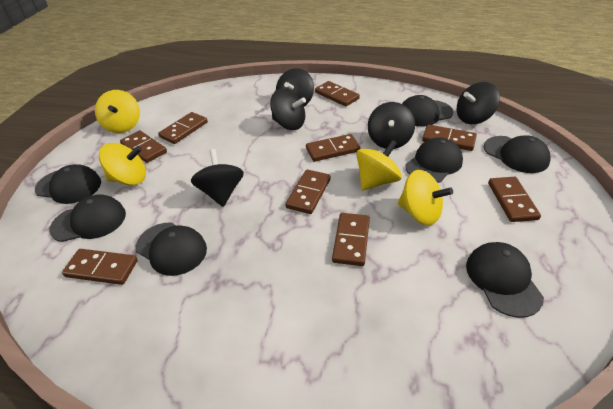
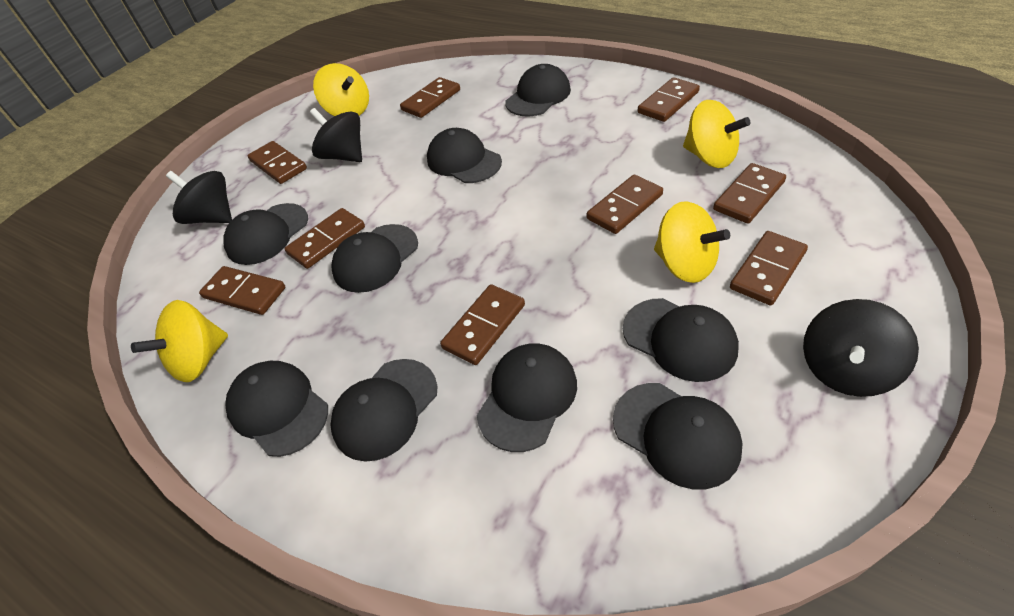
black cap: 7 -> 9
black spinning top: 5 -> 3

